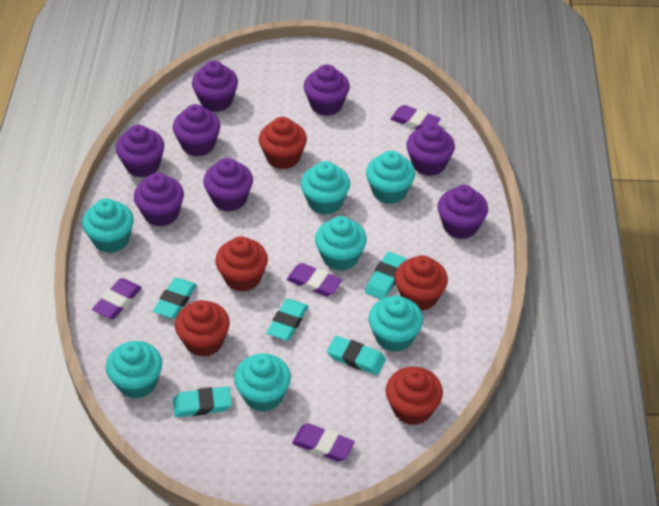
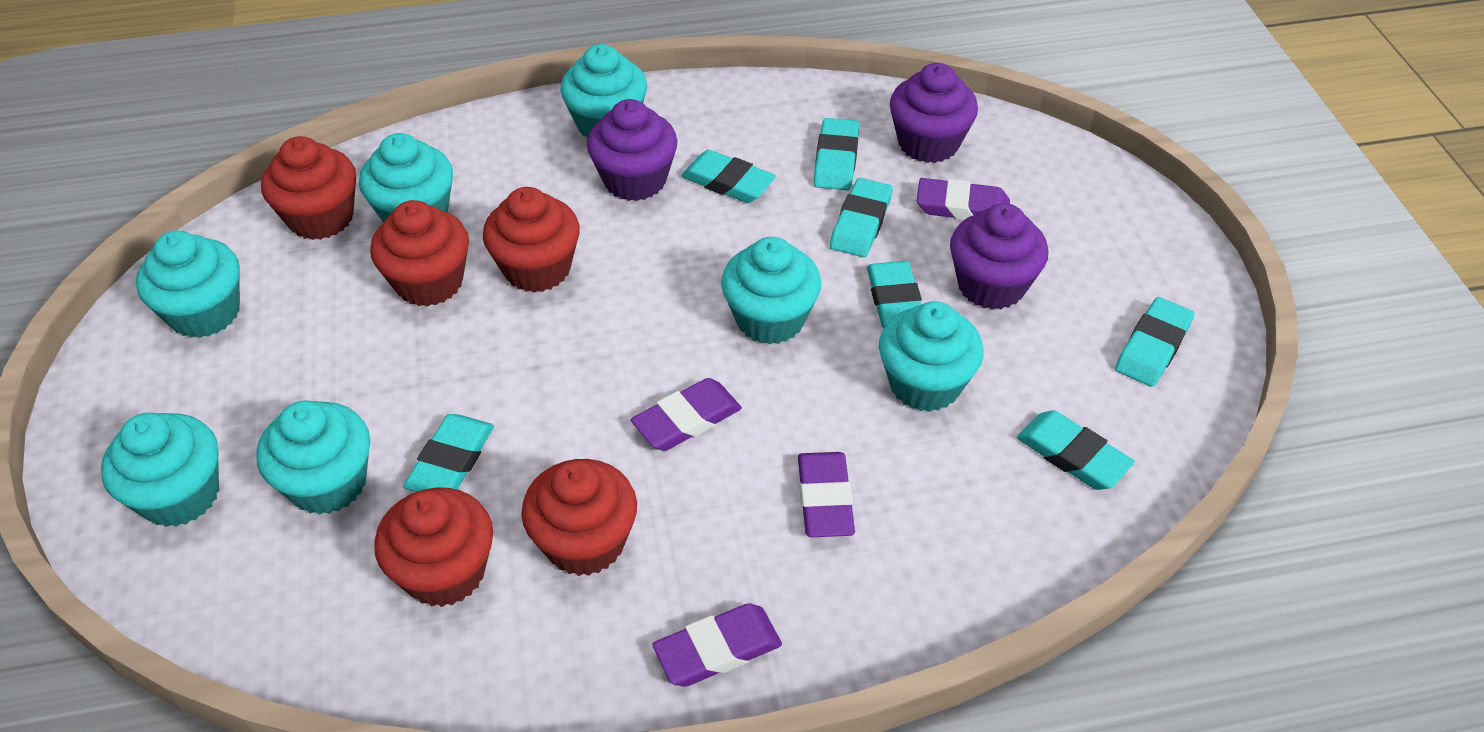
purple cupcake: 8 -> 3
turquoise eraser: 5 -> 7

